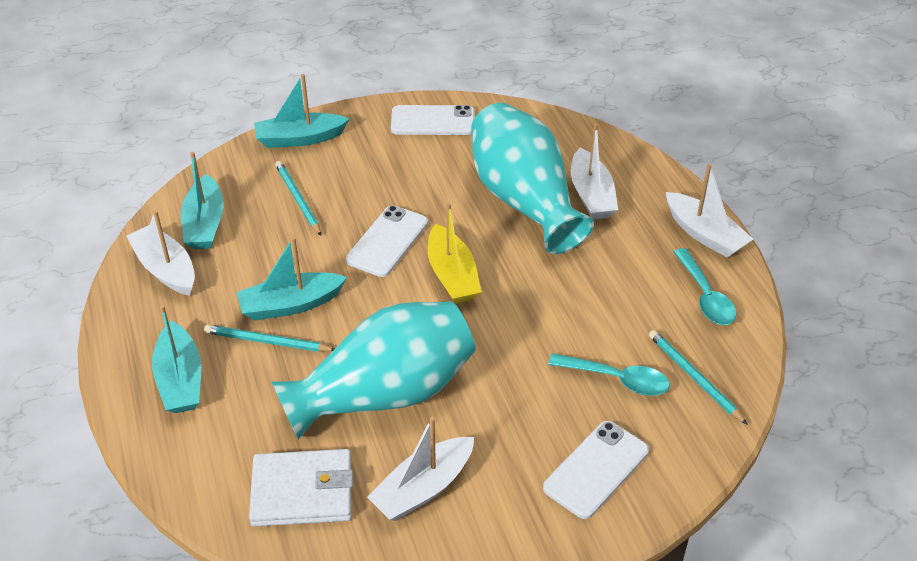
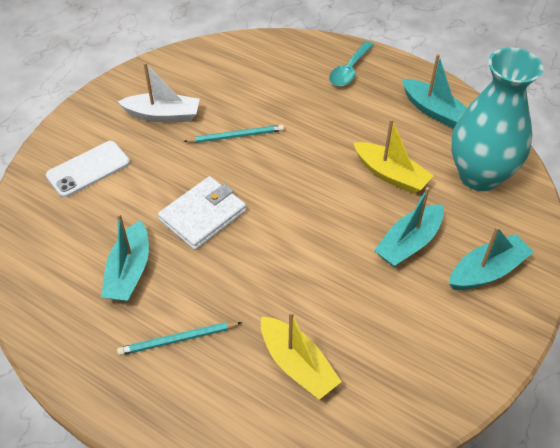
turquoise pencil: 3 -> 2
turquoise spoon: 2 -> 1
turquoise vase: 2 -> 1
white boat: 4 -> 1
white phone: 3 -> 1
yellow boat: 1 -> 2

